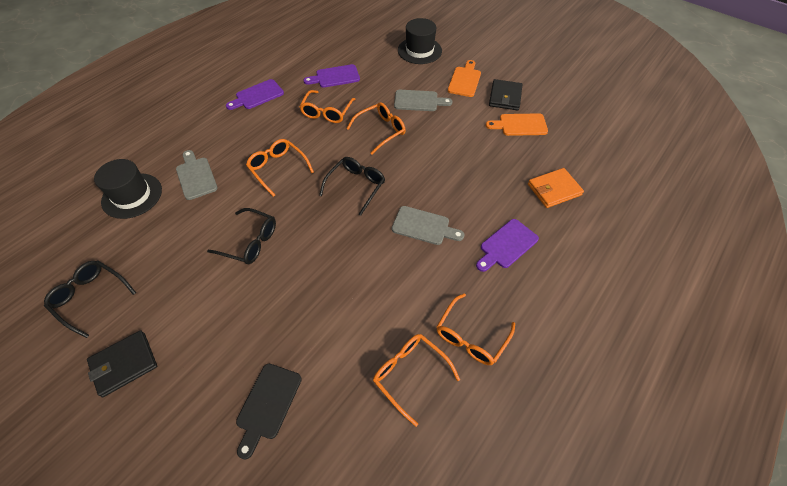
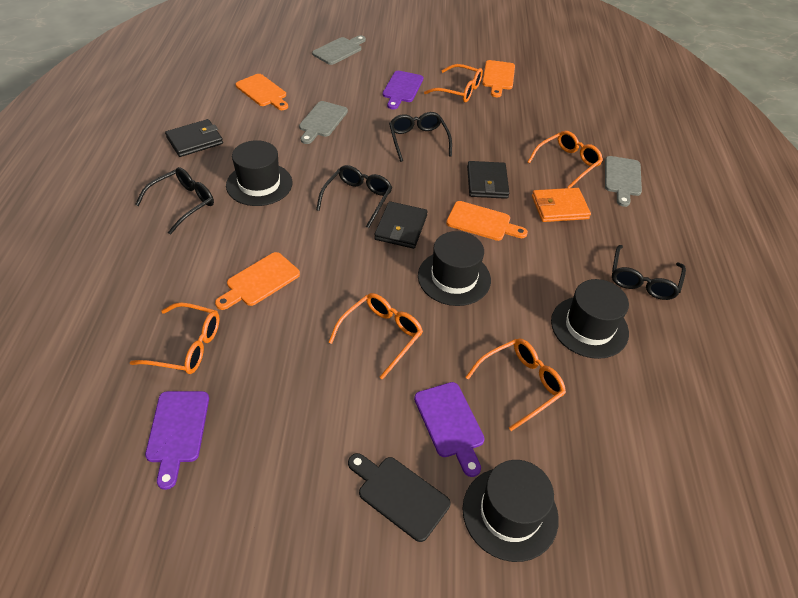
black glasses: 3 -> 4
black hat: 2 -> 4
black wallet: 2 -> 3
orange cutting board: 2 -> 4

